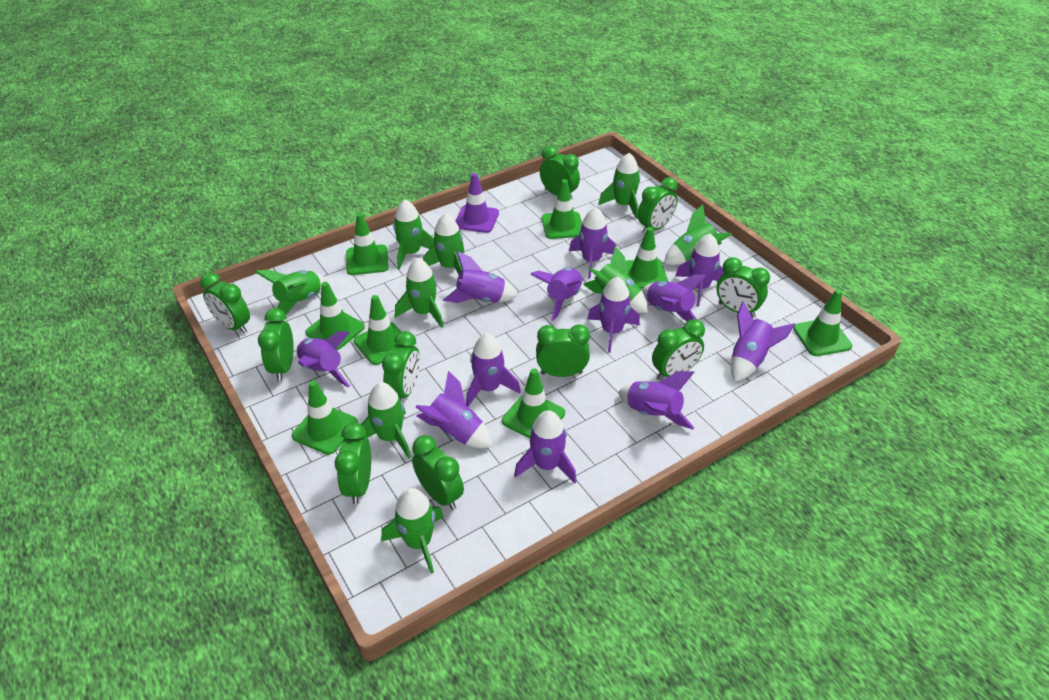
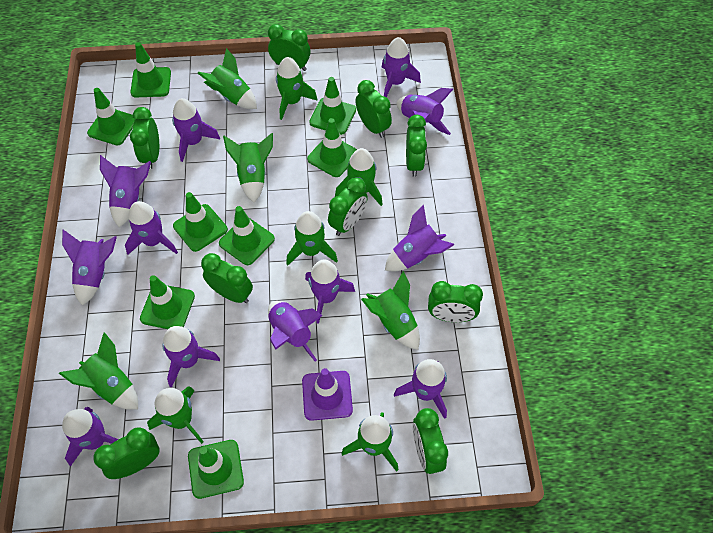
green clock: 10 -> 9

